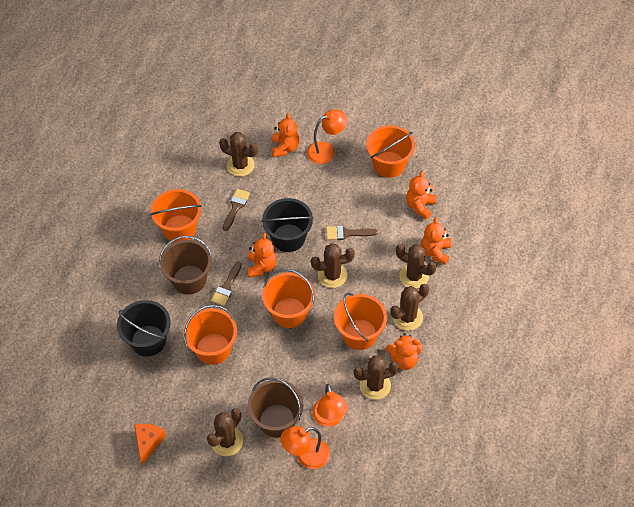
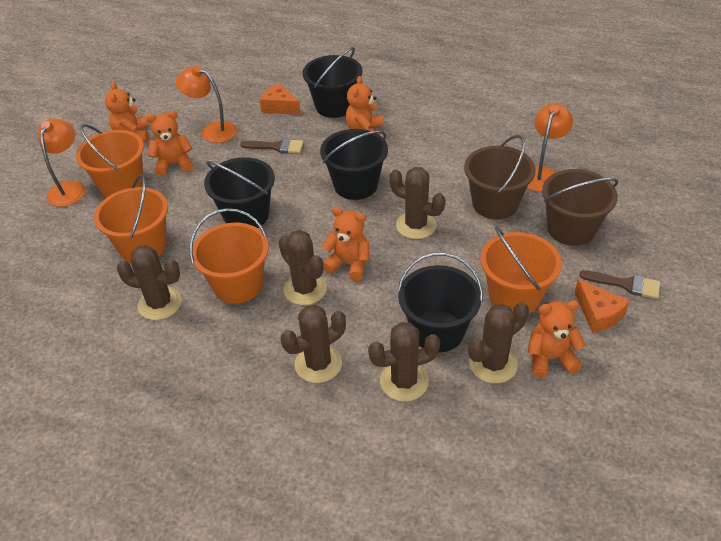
black bucket: 2 -> 4
brown brush: 3 -> 2
orange bucket: 5 -> 4
orange cheese: 1 -> 2

